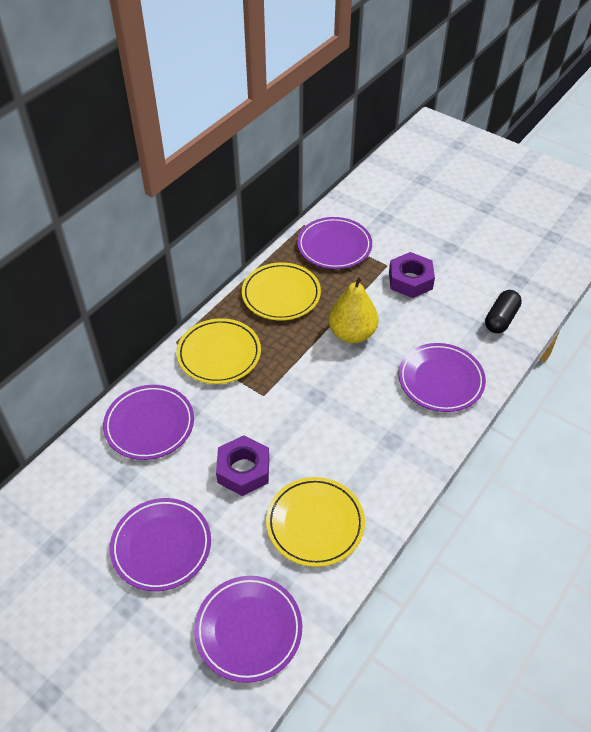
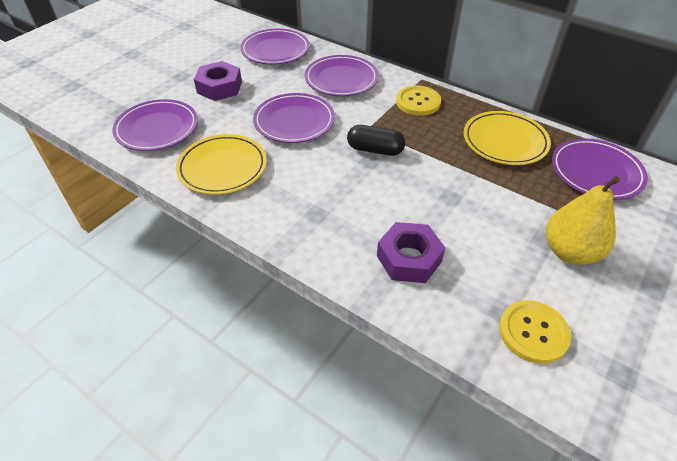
yellow button: 0 -> 2
yellow plate: 3 -> 2

